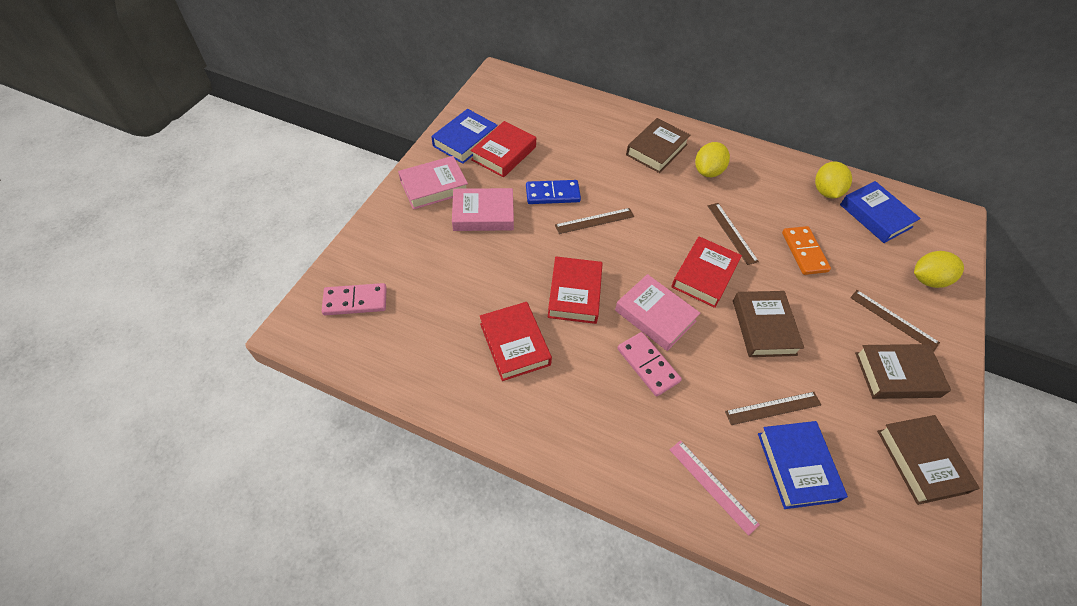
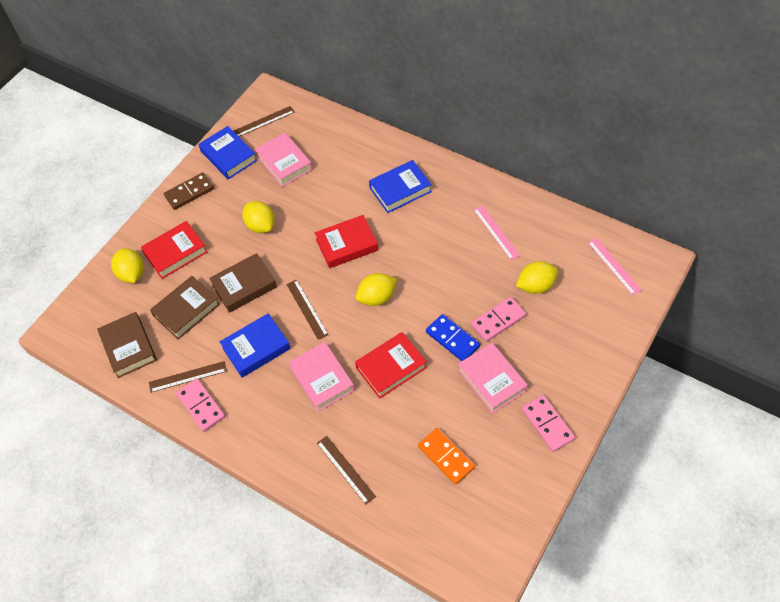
brown book: 4 -> 3
brown domino: 0 -> 1
pink domino: 2 -> 3
pink ruler: 1 -> 2
red book: 4 -> 3
yellow lemon: 3 -> 4

